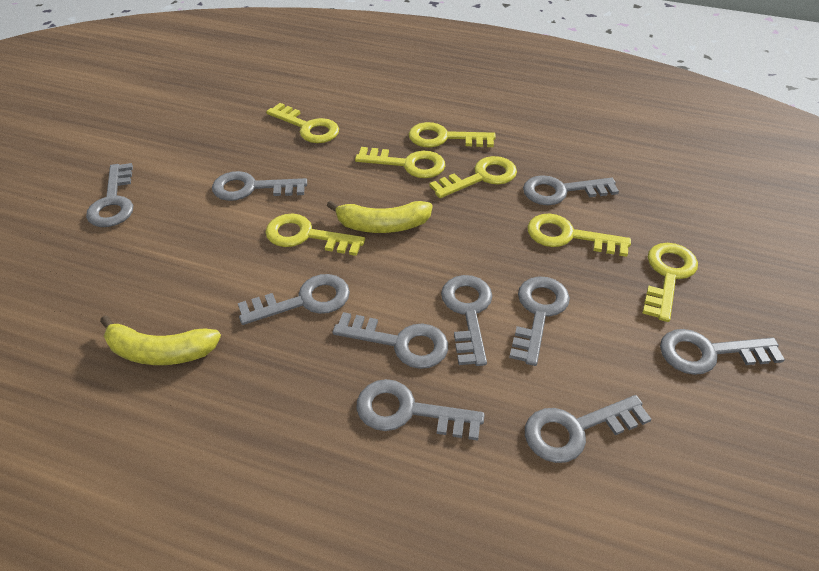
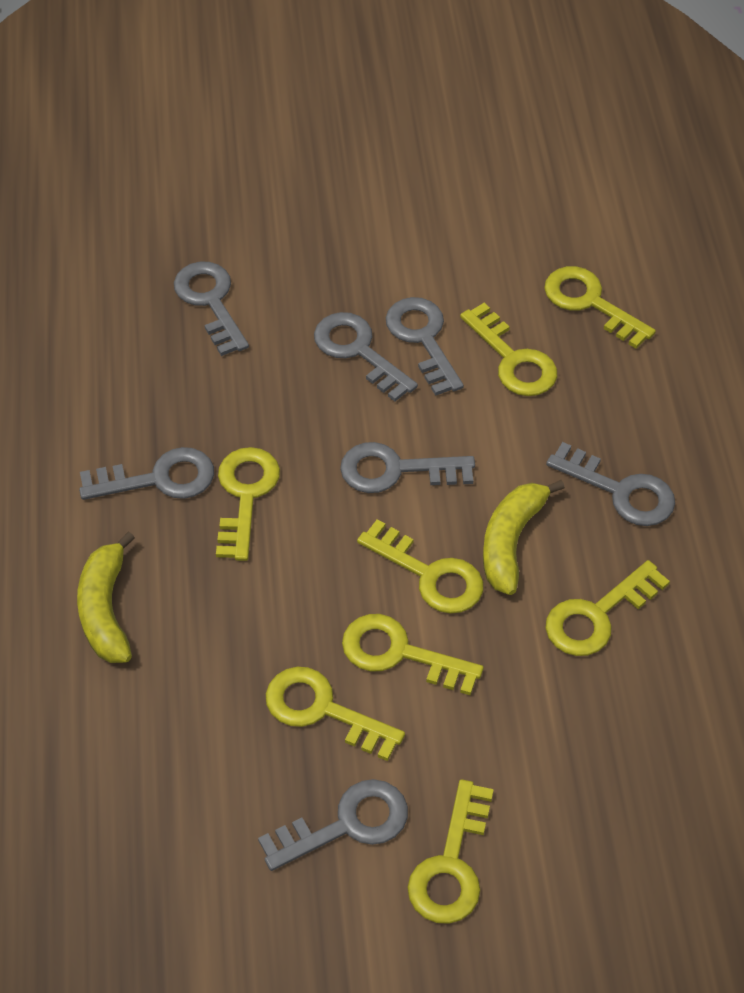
grey key: 10 -> 7
yellow key: 7 -> 8

